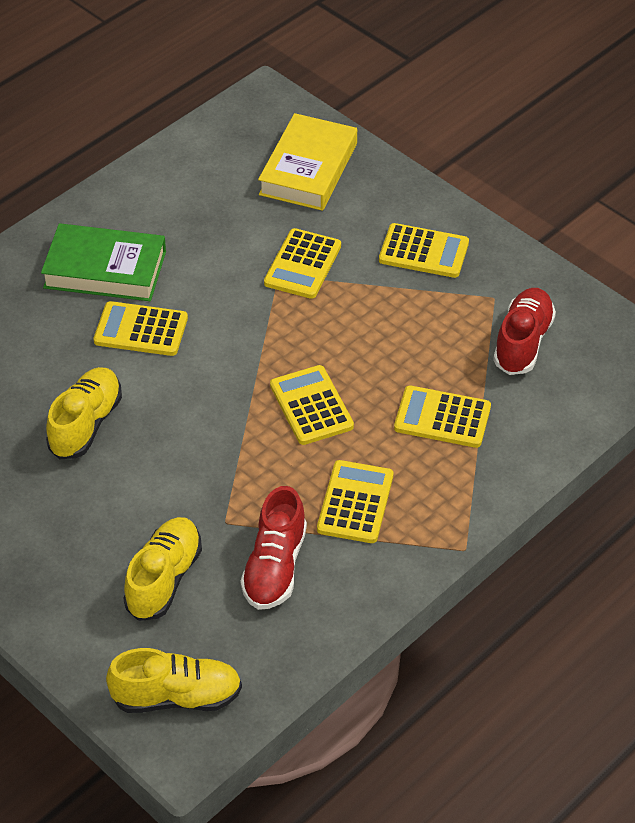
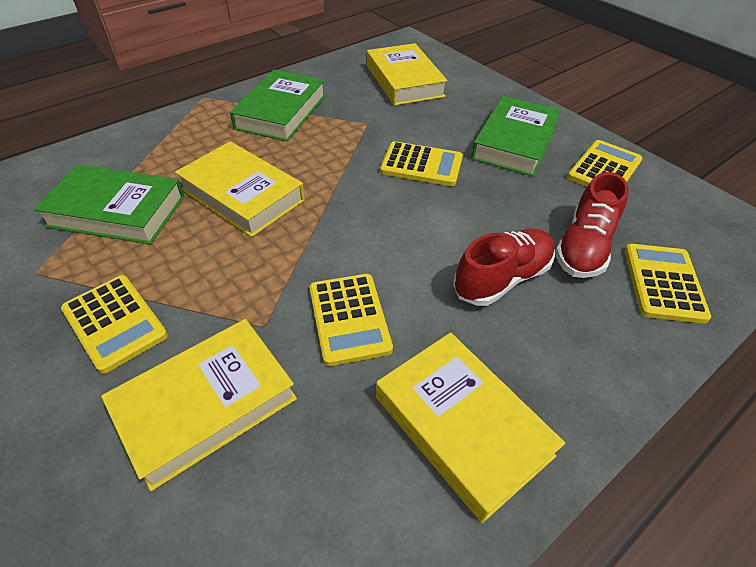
green book: 1 -> 3
yellow book: 1 -> 4
yellow calculator: 6 -> 5
yellow shoe: 3 -> 0

